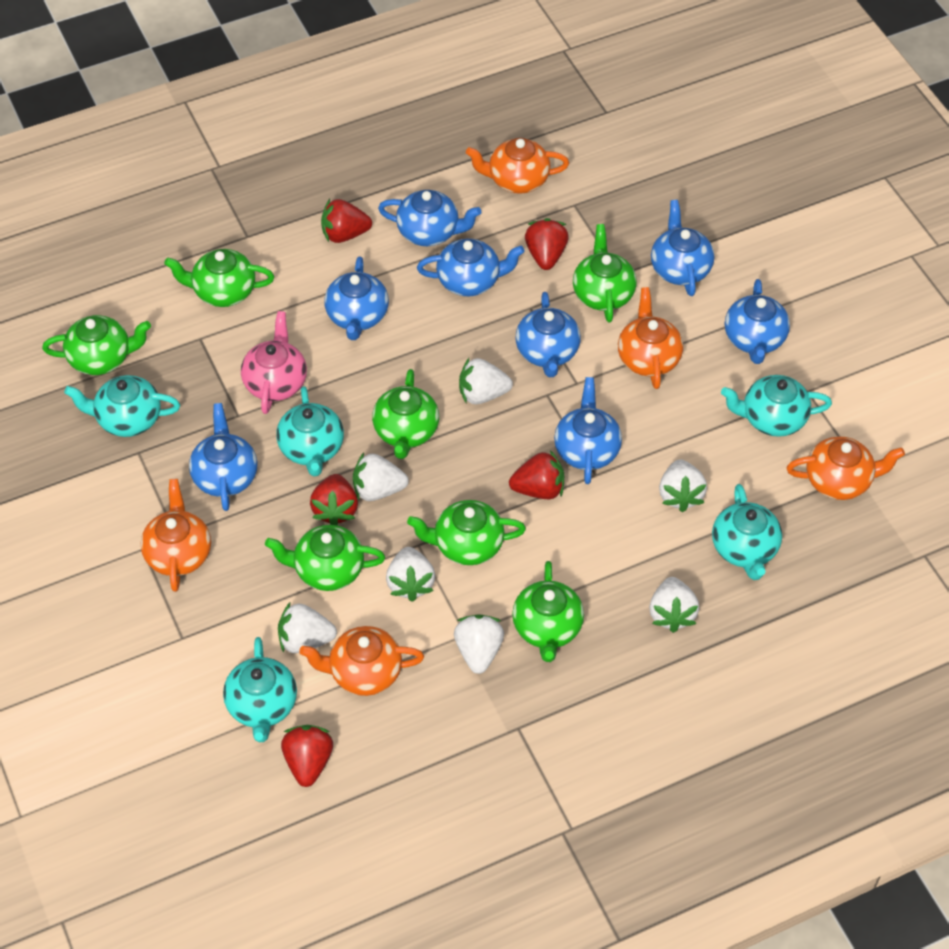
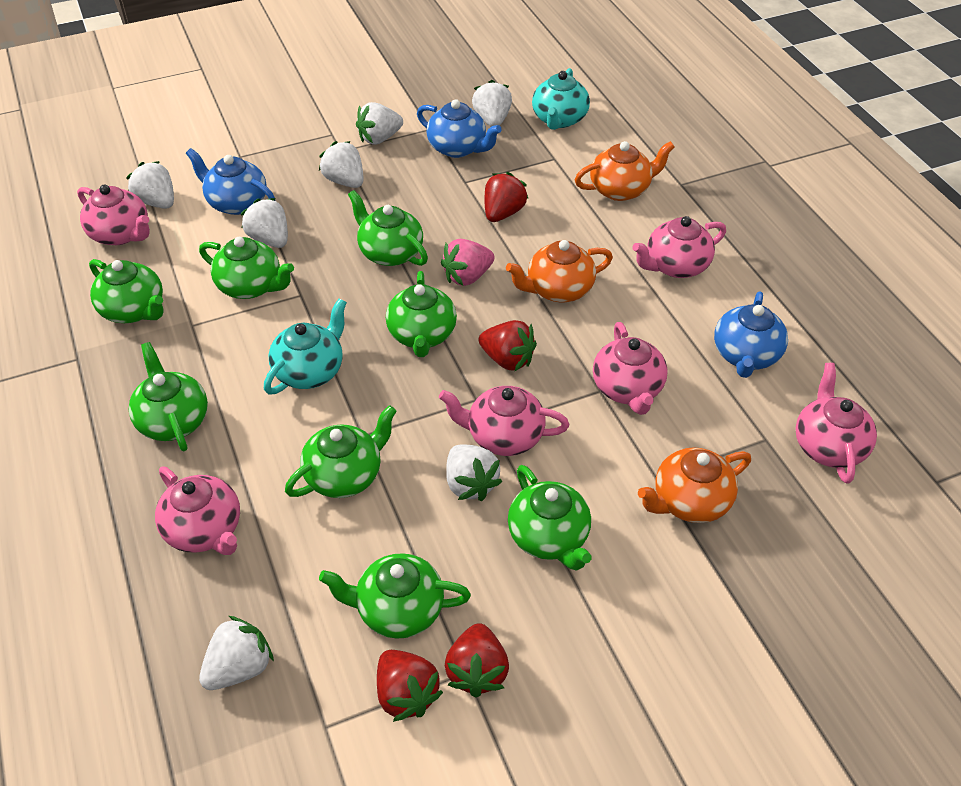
blue teapot: 8 -> 3
green teapot: 7 -> 8
orange teapot: 5 -> 3
pink strawberry: 0 -> 1
pink teapot: 1 -> 6
red strawberry: 5 -> 4
turquoise teapot: 5 -> 2

